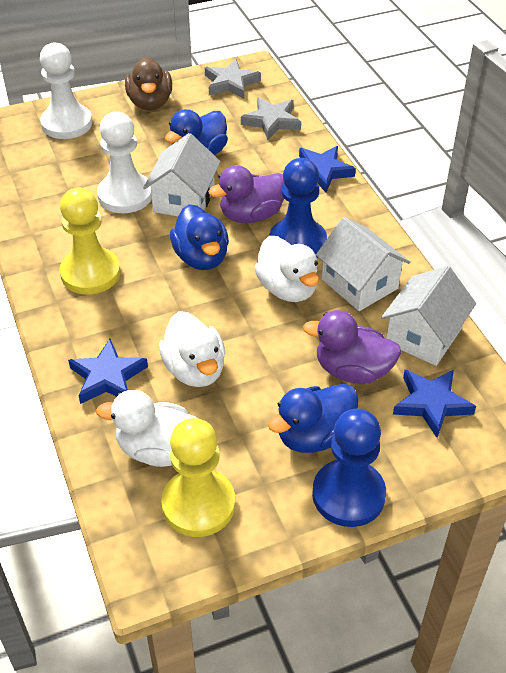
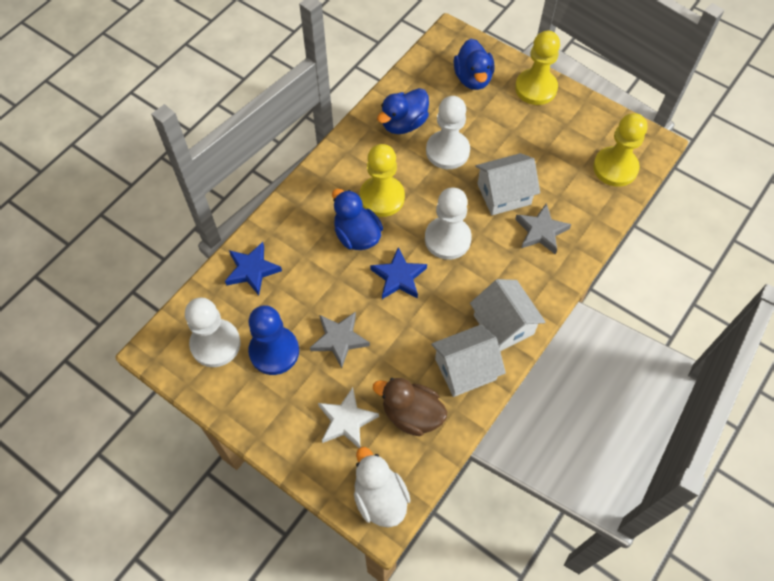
blue pawn: 2 -> 1
blue star: 3 -> 2
purple duck: 2 -> 0
white duck: 3 -> 1
white pawn: 2 -> 3
white star: 0 -> 1
yellow pawn: 2 -> 3

